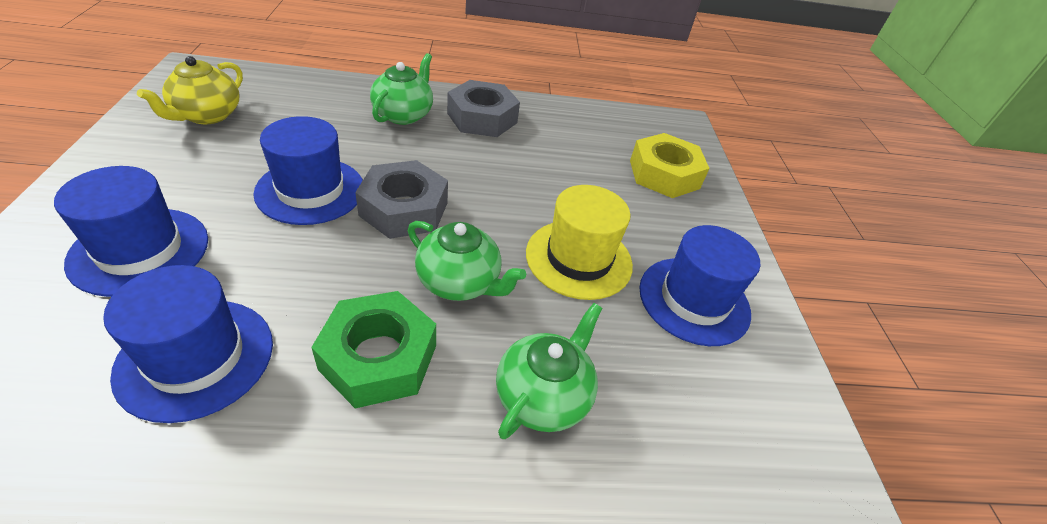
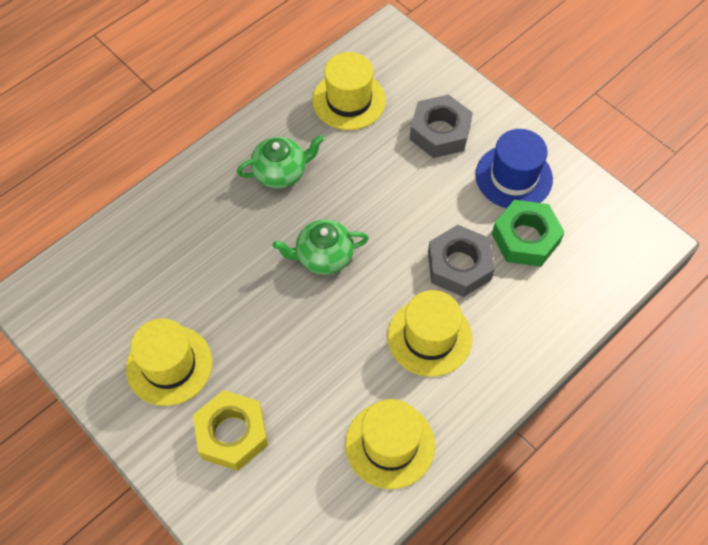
blue hat: 4 -> 1
green teapot: 3 -> 2
yellow hat: 1 -> 4
yellow teapot: 1 -> 0

